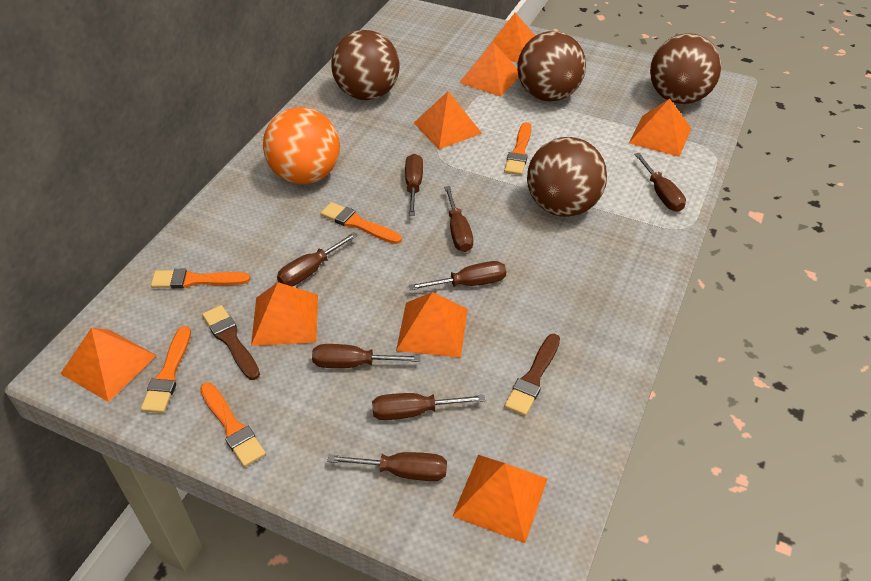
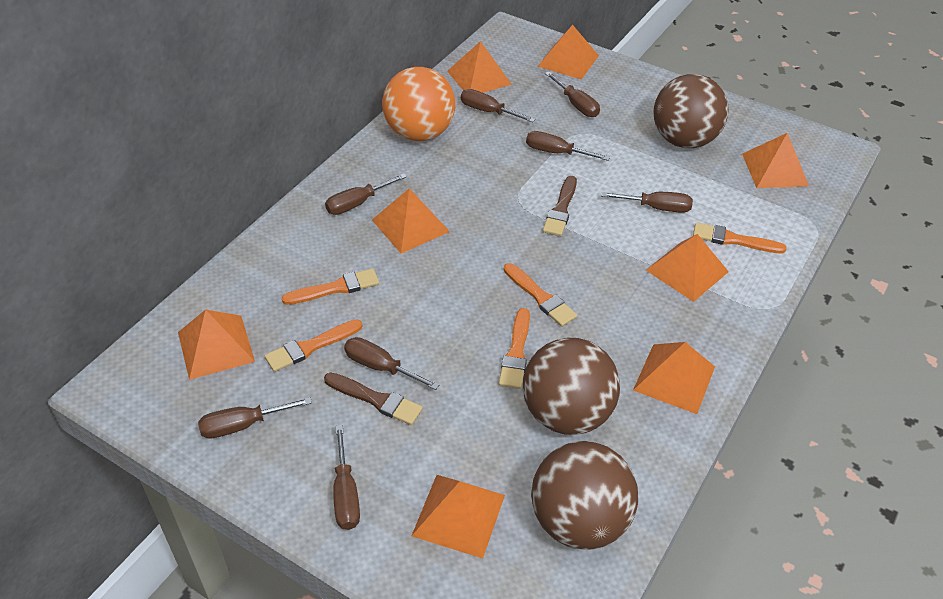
brown ball: 4 -> 3

